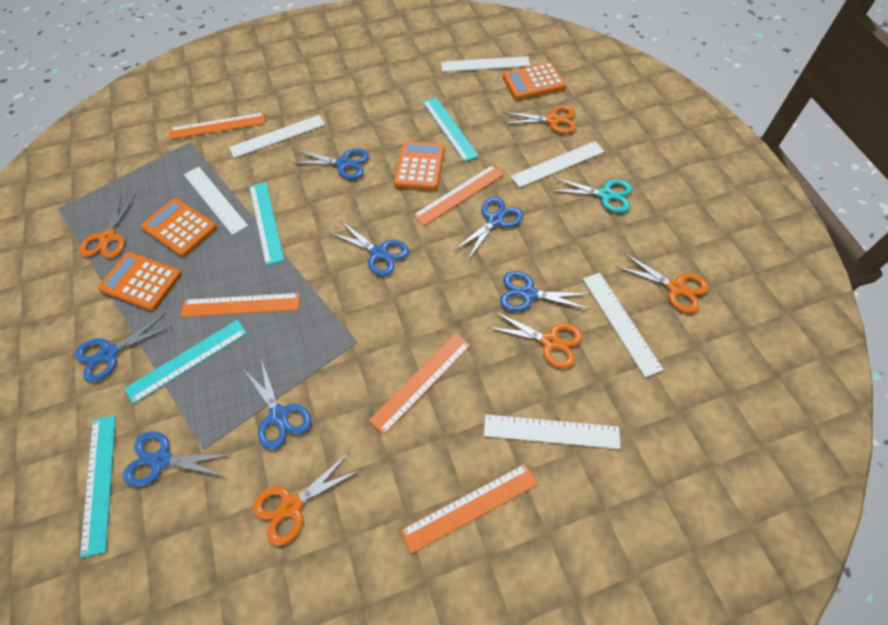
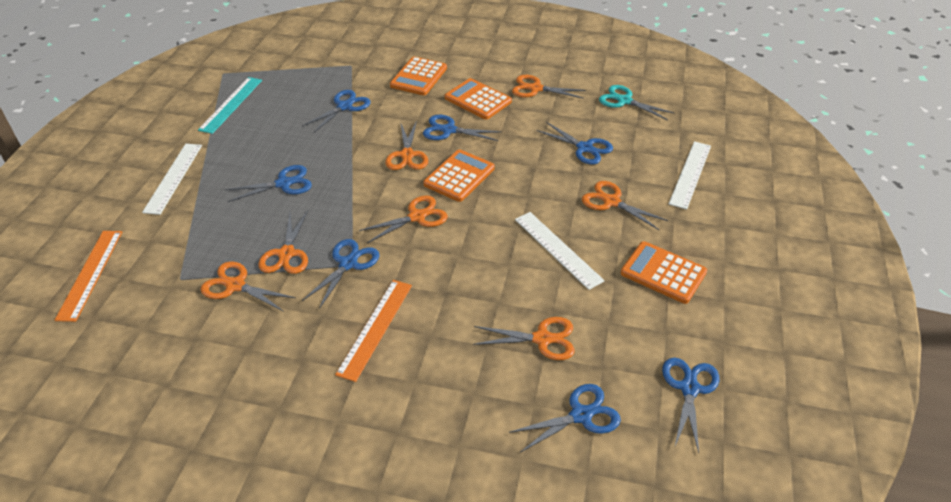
orange ruler: 5 -> 2
orange scissors: 5 -> 7
turquoise ruler: 4 -> 1
white ruler: 6 -> 3

